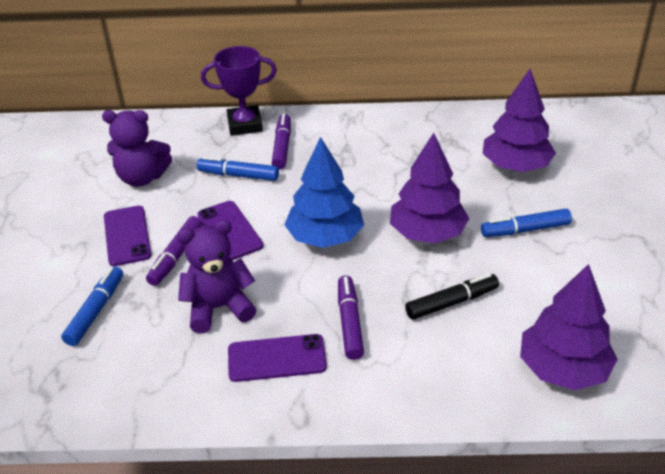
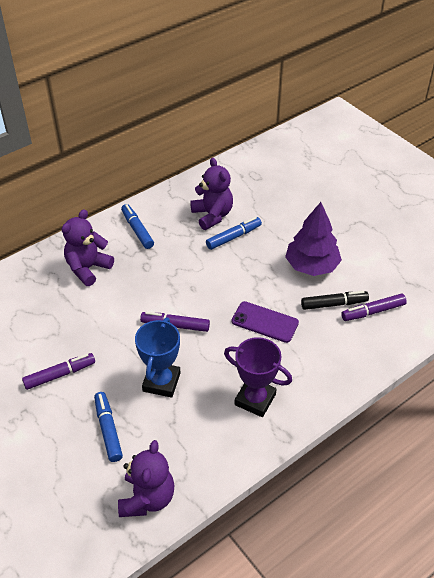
blue tree: 1 -> 0
blue trophy: 0 -> 1
purple phone: 3 -> 1
purple teddy bear: 2 -> 3
purple tree: 3 -> 1

